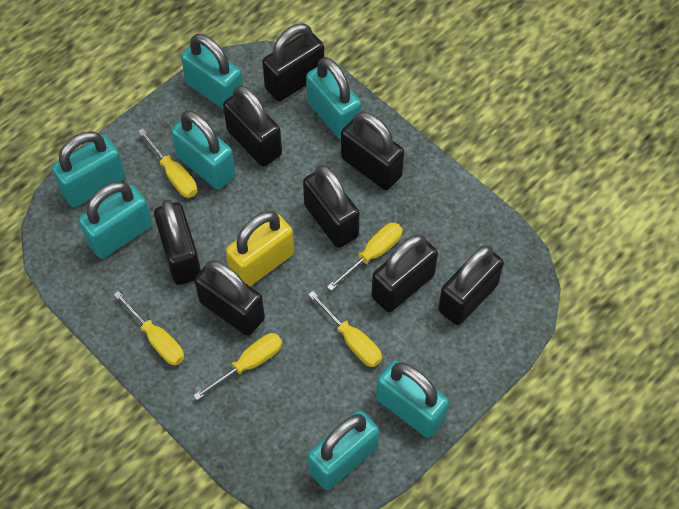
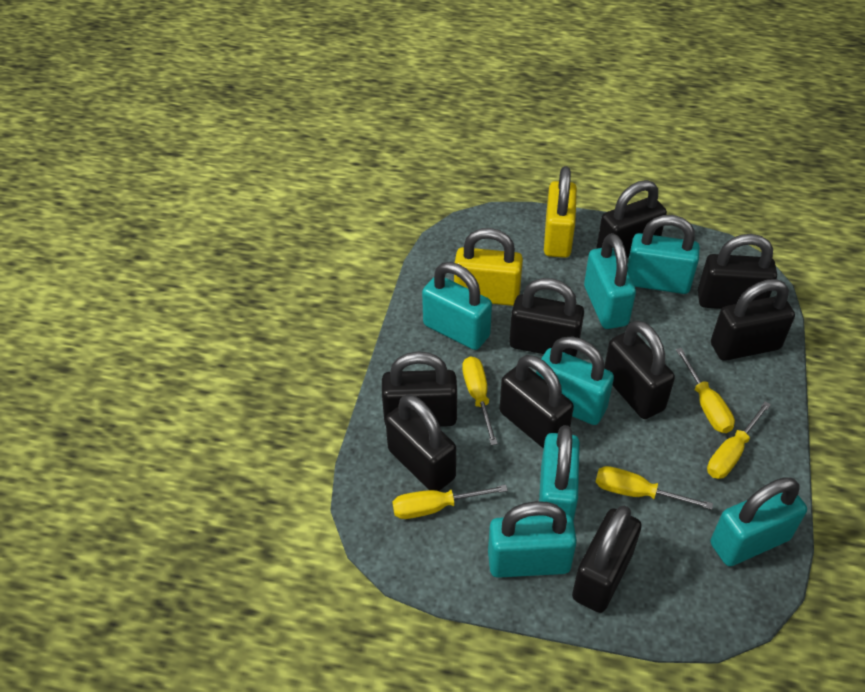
black padlock: 8 -> 9
yellow padlock: 1 -> 2

